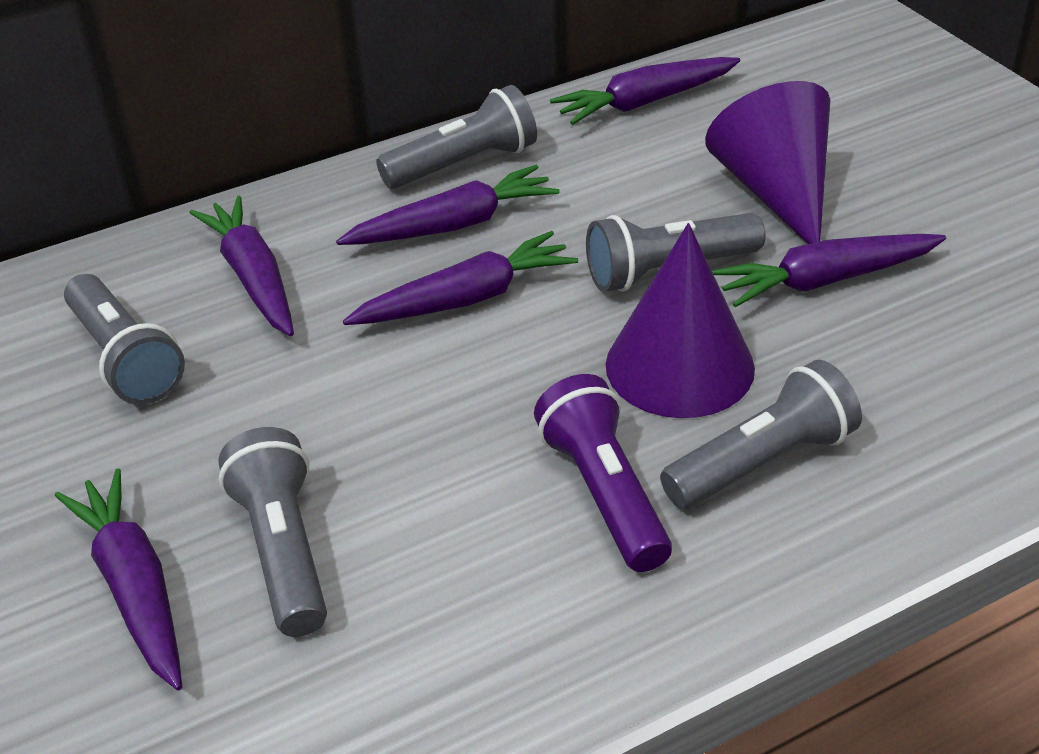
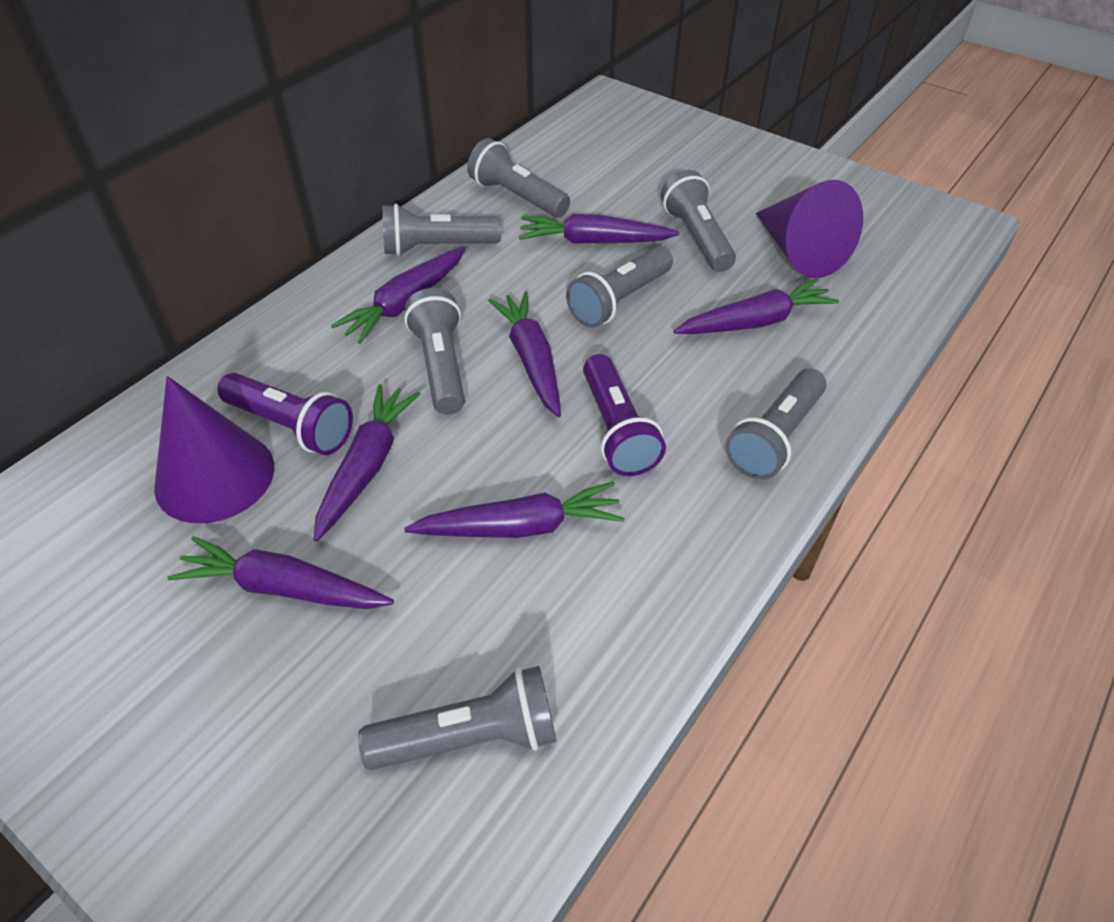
grey flashlight: 5 -> 7
purple carrot: 6 -> 7
purple flashlight: 1 -> 2

